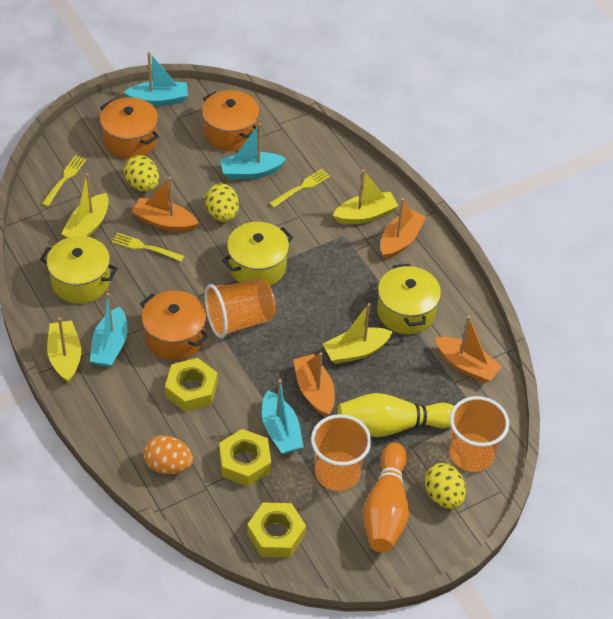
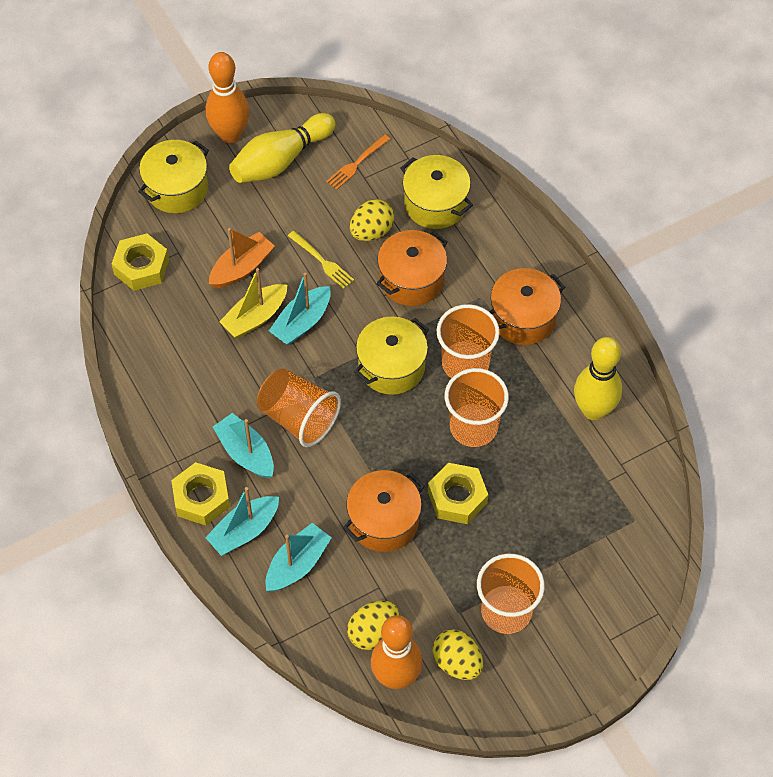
orange boat: 4 -> 1
orange bowling pin: 1 -> 2
orange cup: 3 -> 4
orange egg: 1 -> 0
orange fork: 0 -> 1
yellow boat: 4 -> 1
yellow bowling pin: 1 -> 2
yellow fork: 3 -> 1

